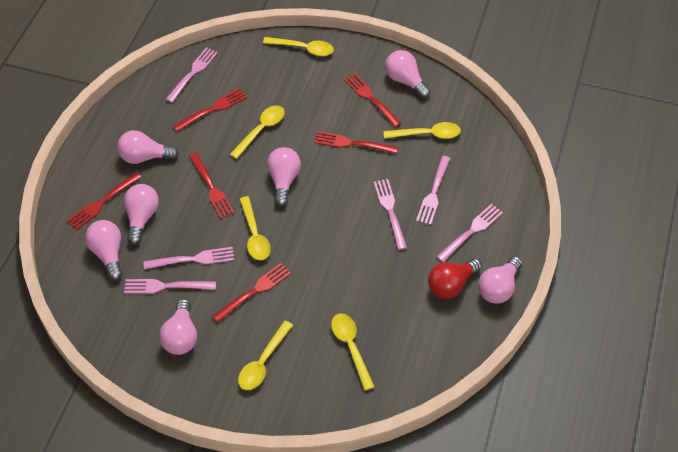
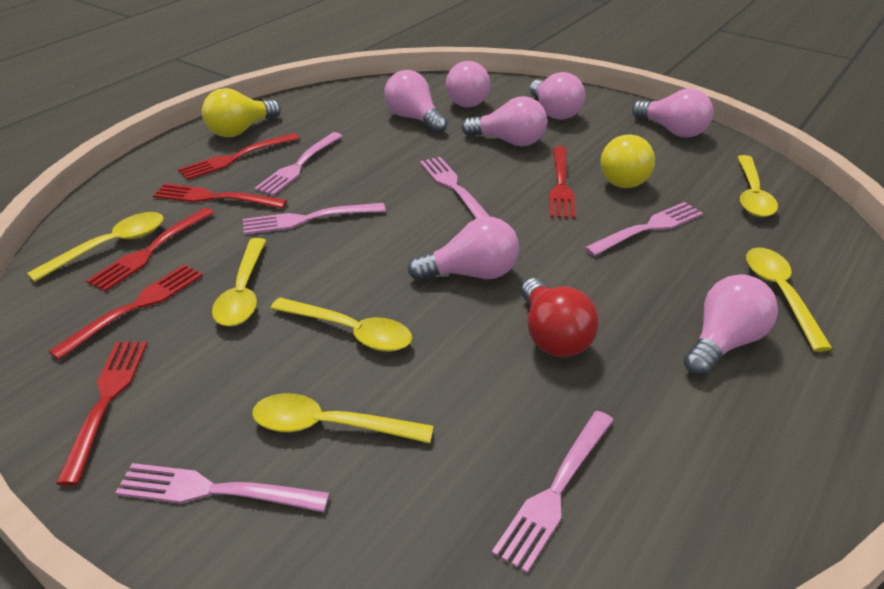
yellow light bulb: 0 -> 2

